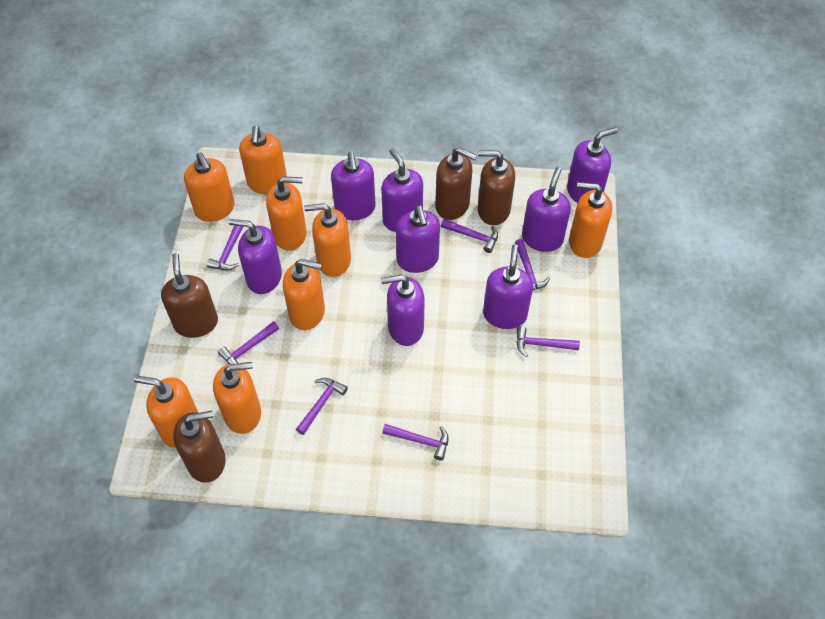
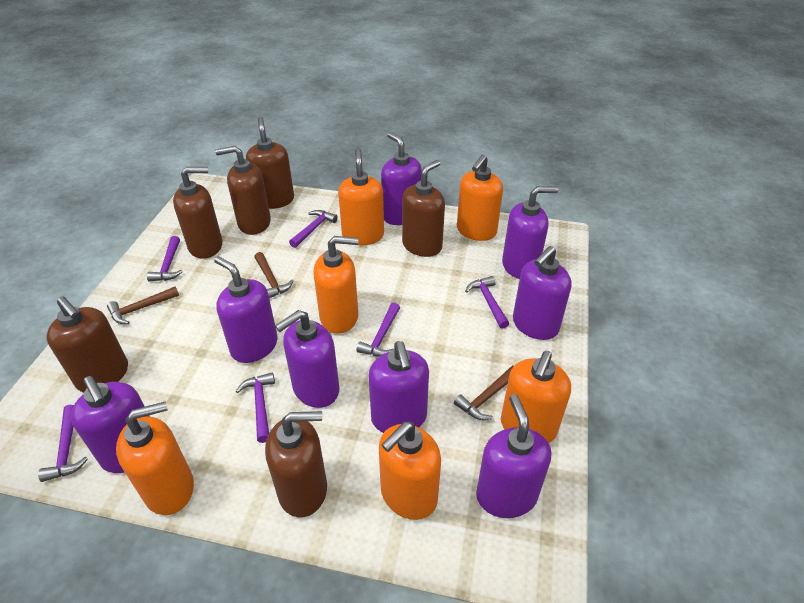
brown hammer: 0 -> 3
brown soap dispenser: 4 -> 6
orange soap dispenser: 8 -> 6
purple hammer: 7 -> 6

